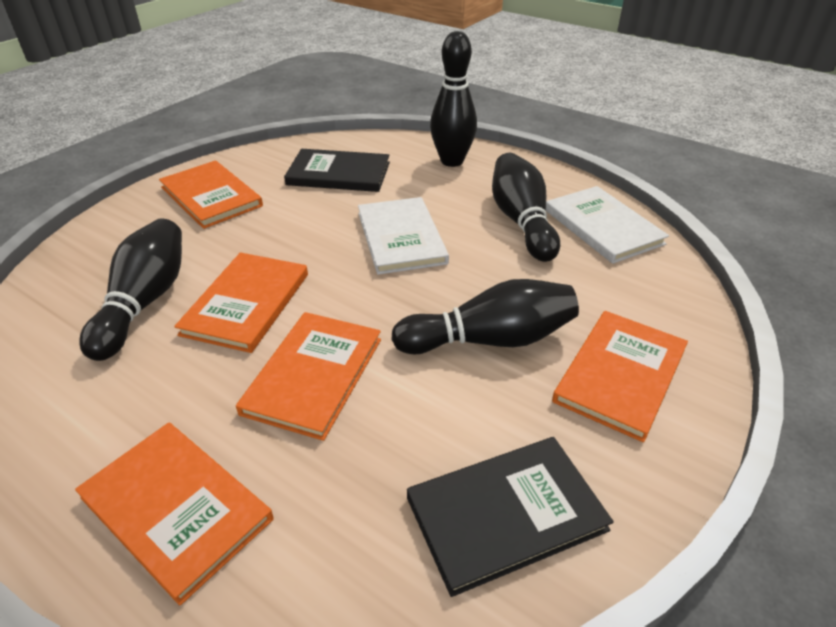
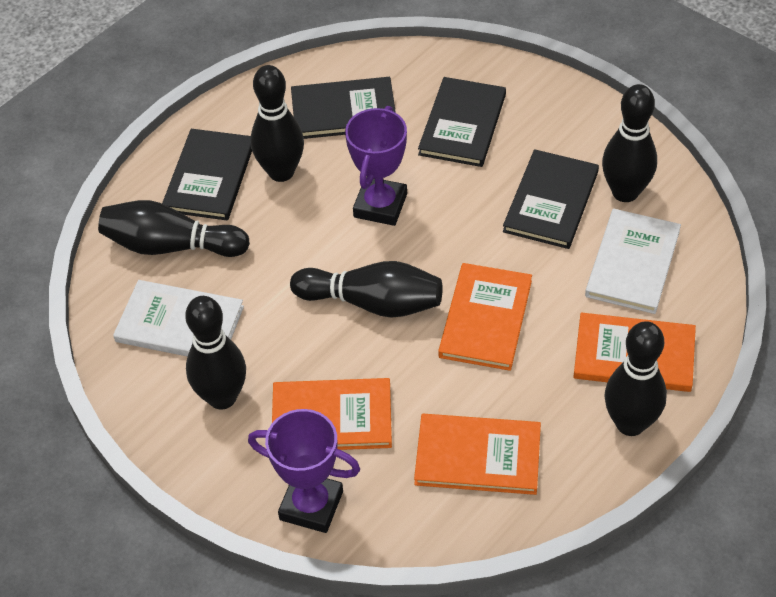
black book: 2 -> 4
black bowling pin: 4 -> 6
orange book: 5 -> 4
purple trophy: 0 -> 2

